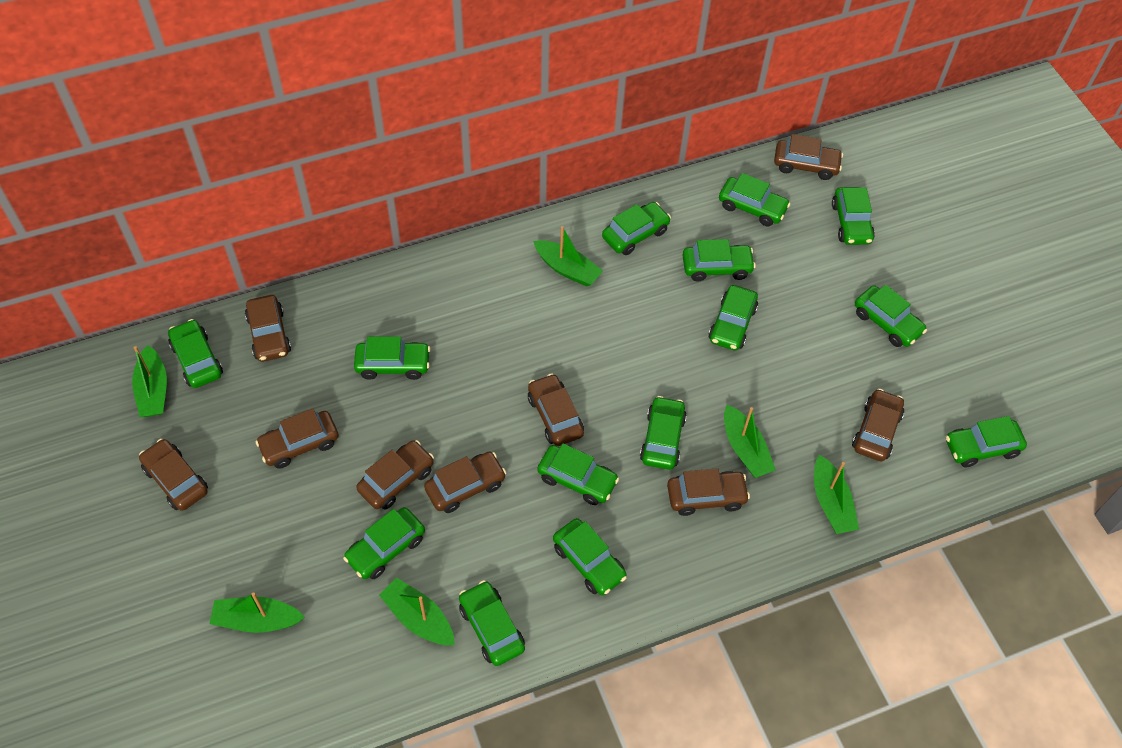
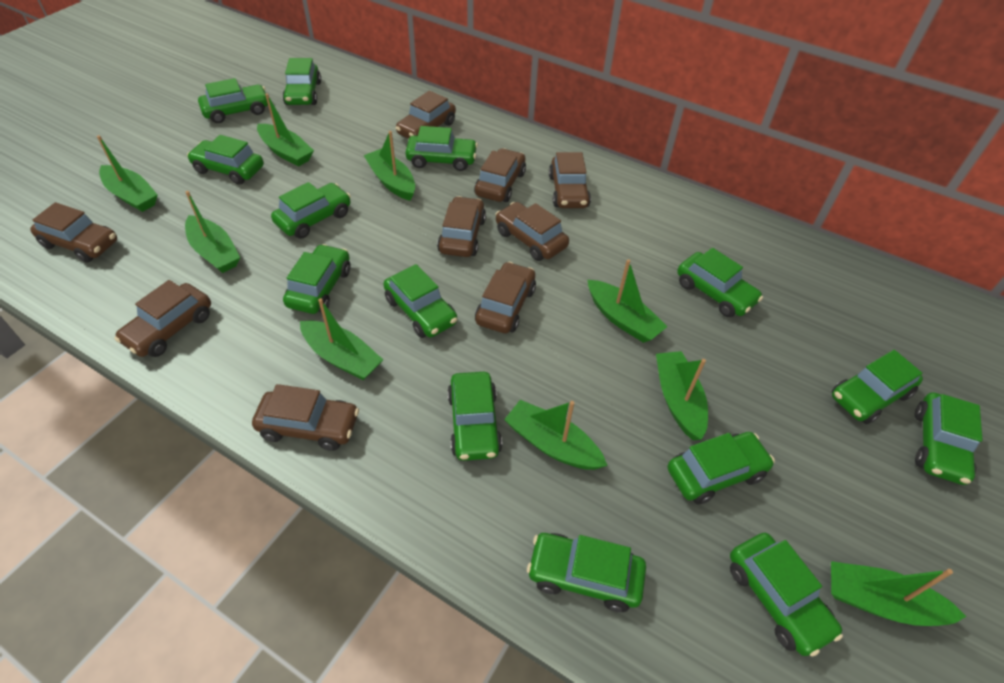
green boat: 6 -> 9

